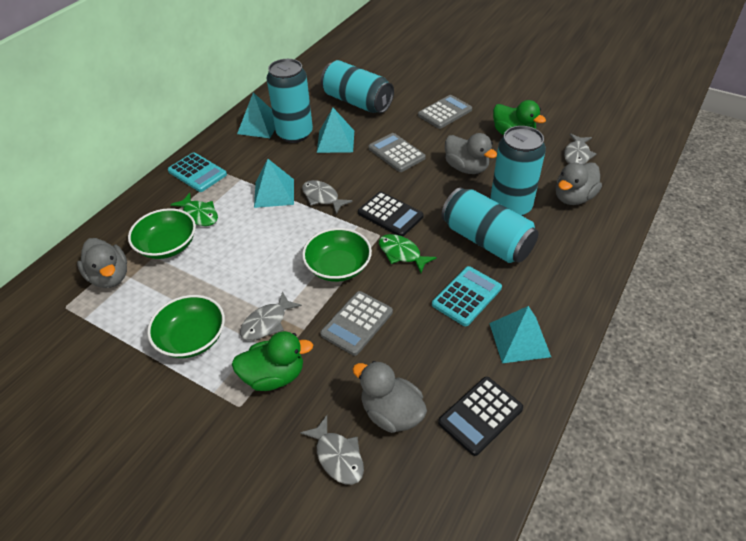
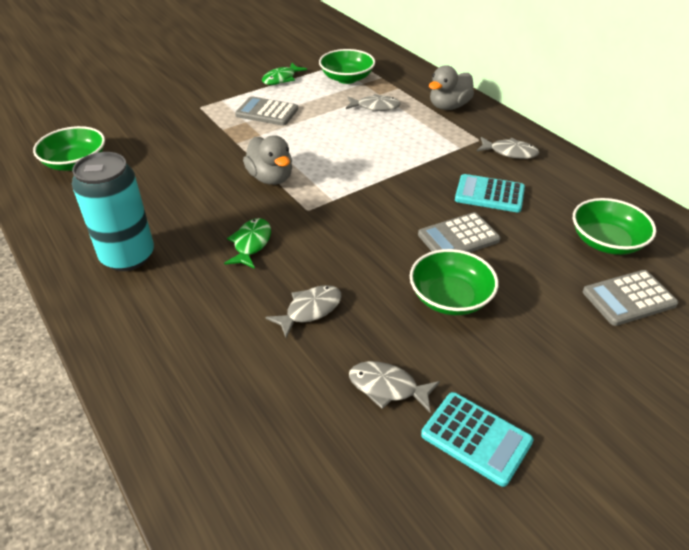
black calculator: 2 -> 0
green bowl: 3 -> 4
green duck: 2 -> 0
grey duck: 4 -> 2
turquoise can: 4 -> 1
turquoise pyramid: 4 -> 0

